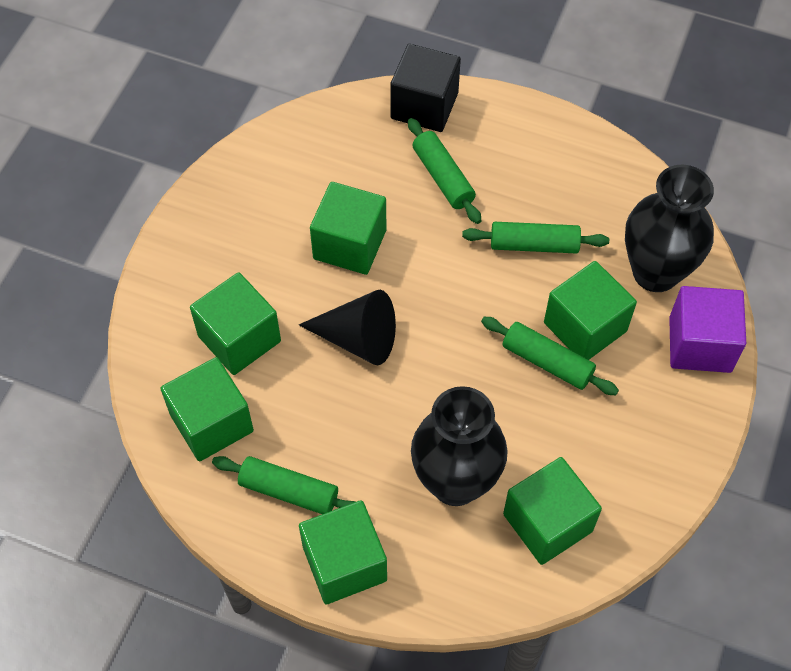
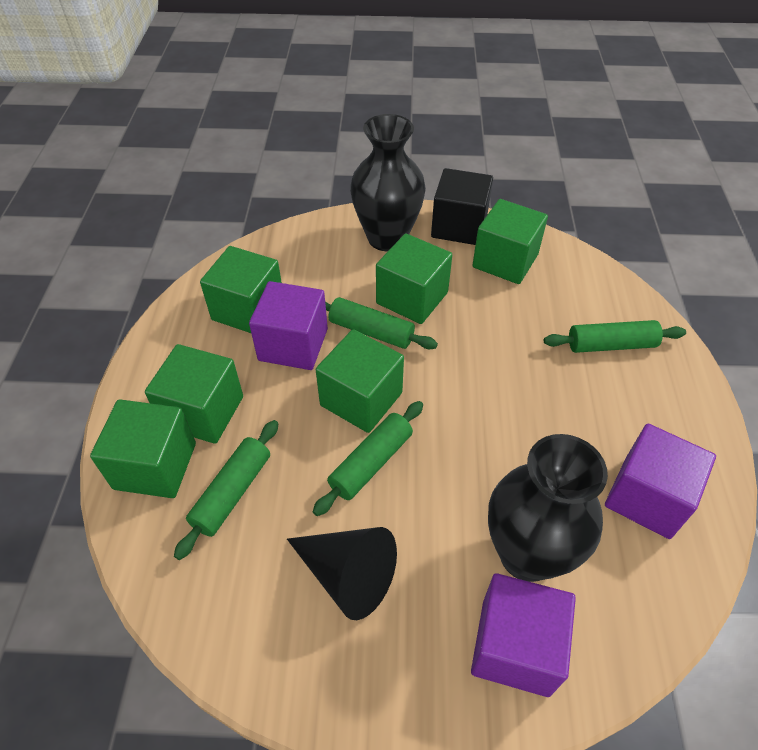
purple cube: 1 -> 3

